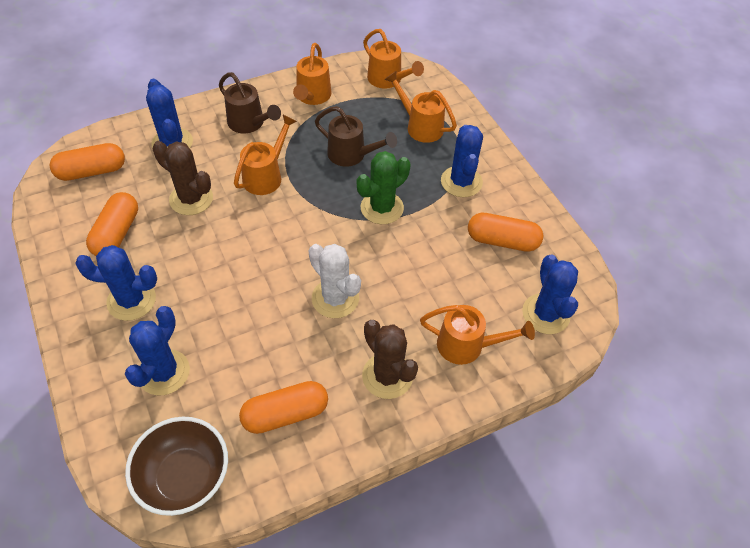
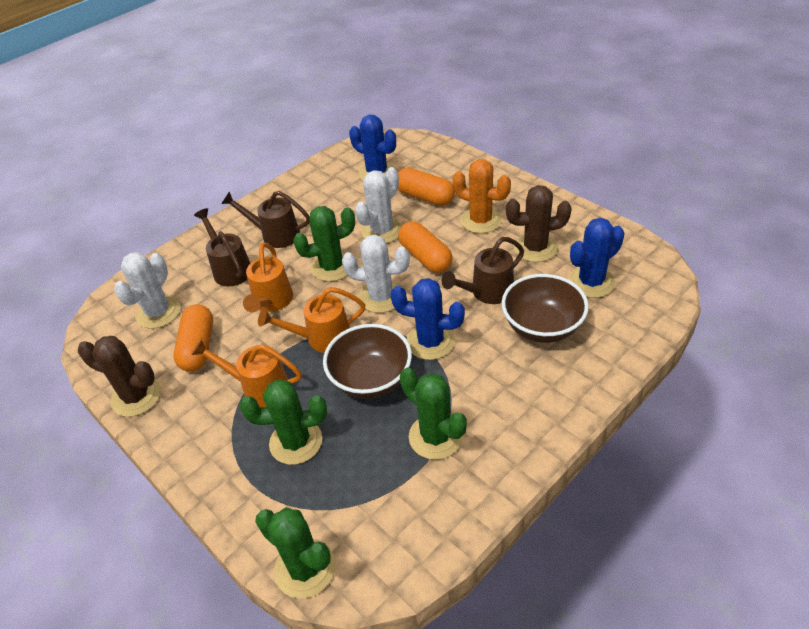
blue cactus: 5 -> 3
brown bowl: 1 -> 2
brown watering can: 2 -> 3
green cactus: 1 -> 4
orange cactus: 0 -> 1
orange capsule: 4 -> 3
orange watering can: 5 -> 3
white cactus: 1 -> 3

